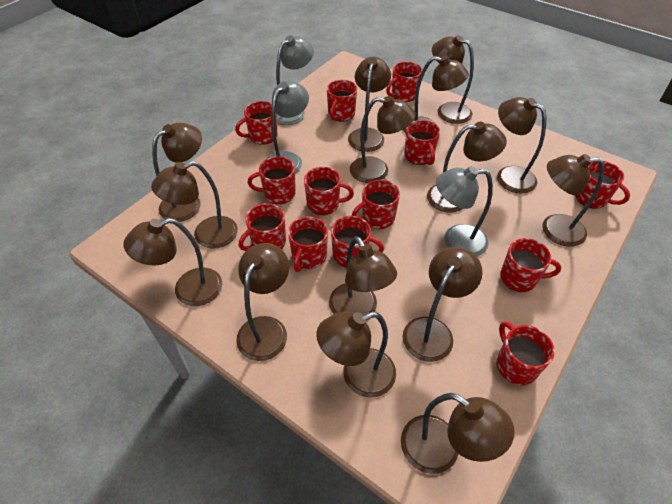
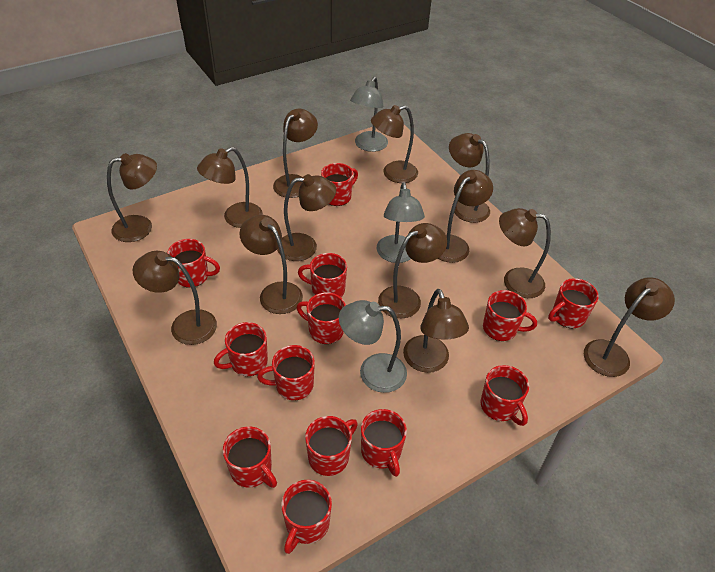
brown lamp: 15 -> 13

